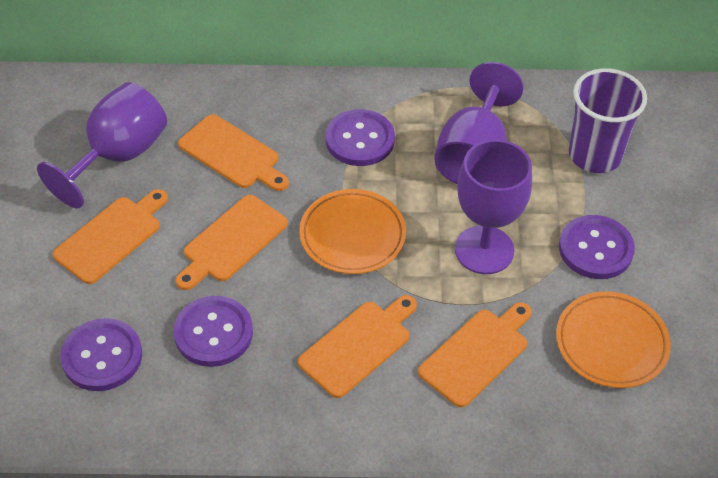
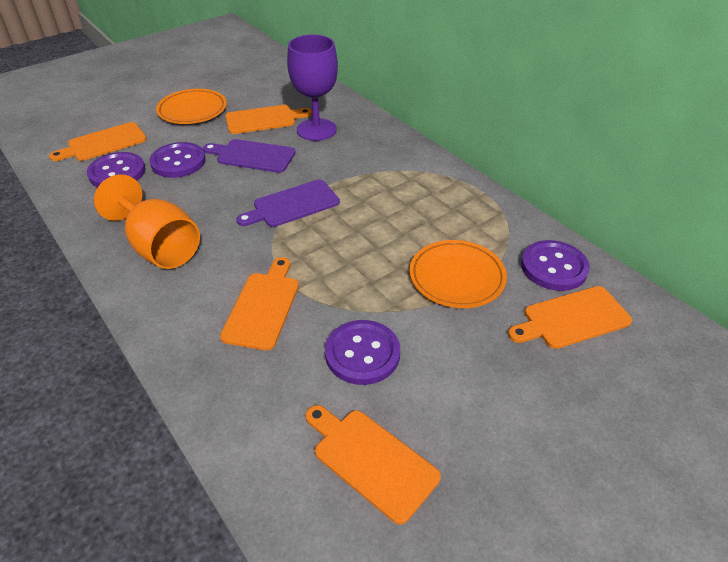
orange goblet: 0 -> 1
purple cup: 1 -> 0
purple cutting board: 0 -> 2
purple goblet: 3 -> 1

